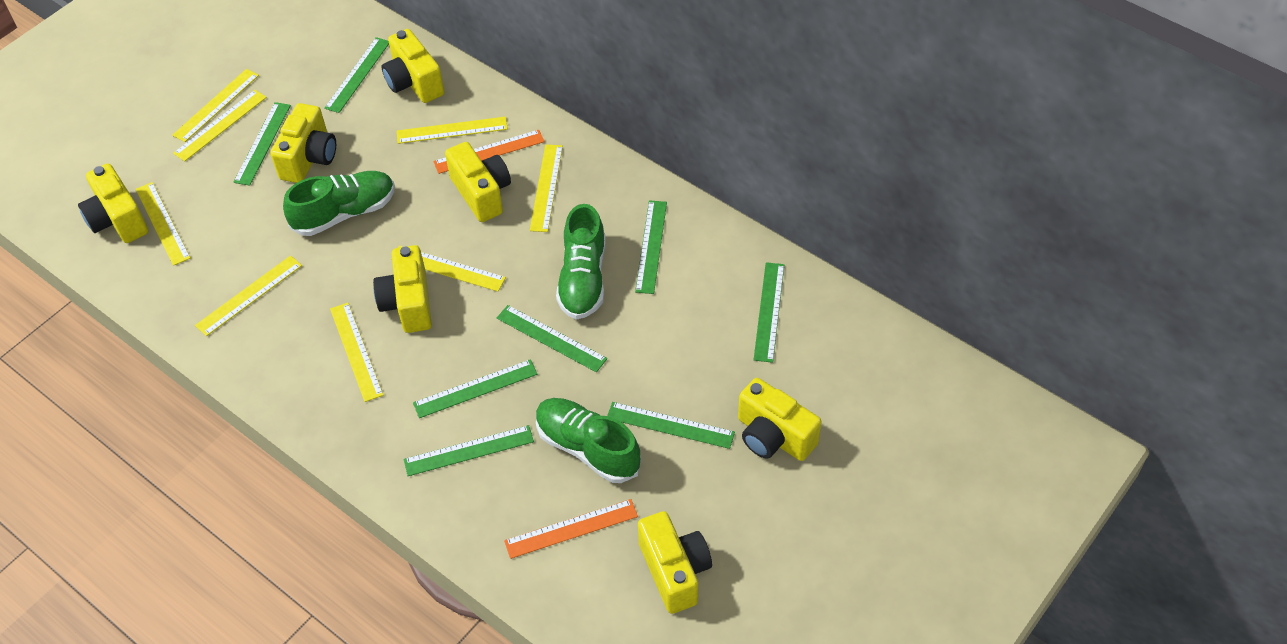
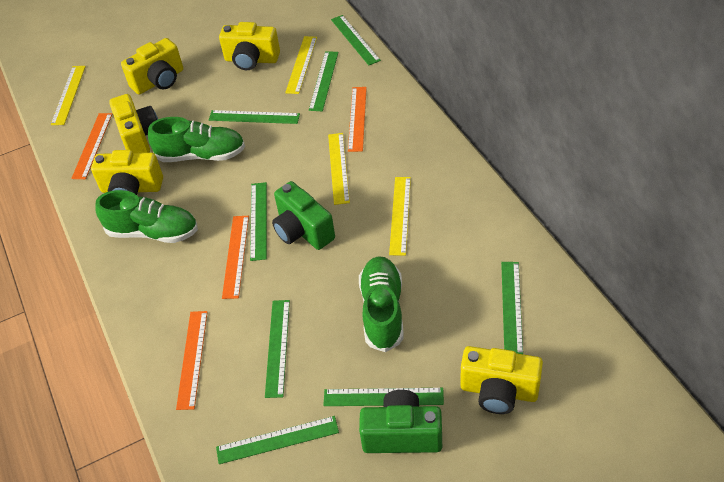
green camera: 0 -> 2
orange ruler: 2 -> 4
yellow camera: 7 -> 5
yellow ruler: 8 -> 4

